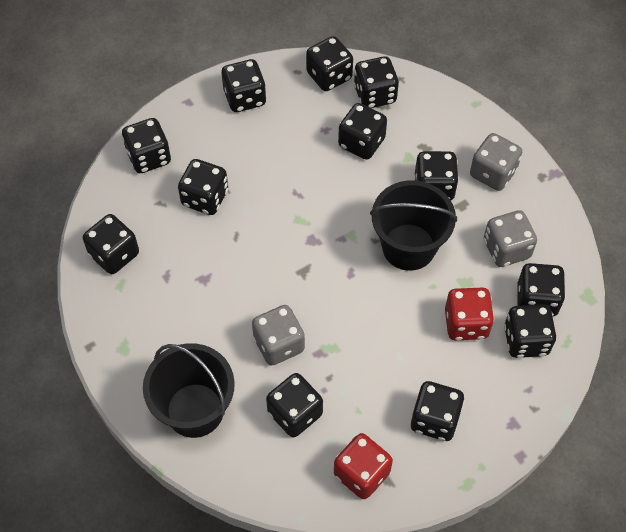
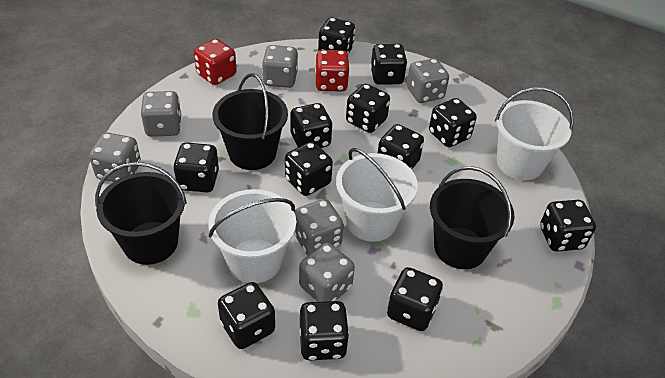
black bucket: 2 -> 3
grey dice: 3 -> 6
white bucket: 0 -> 3

